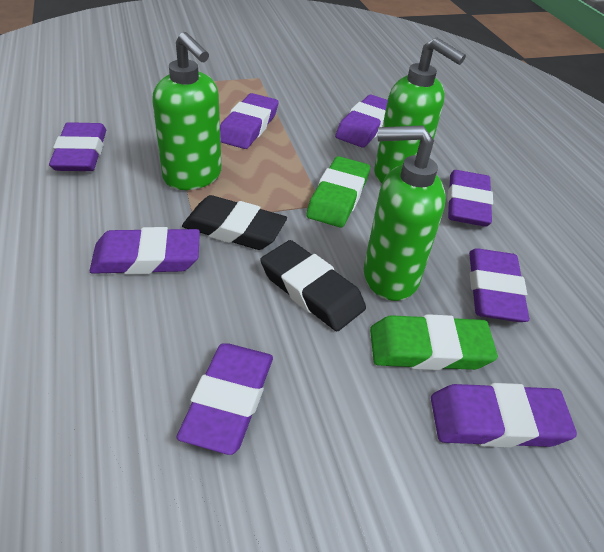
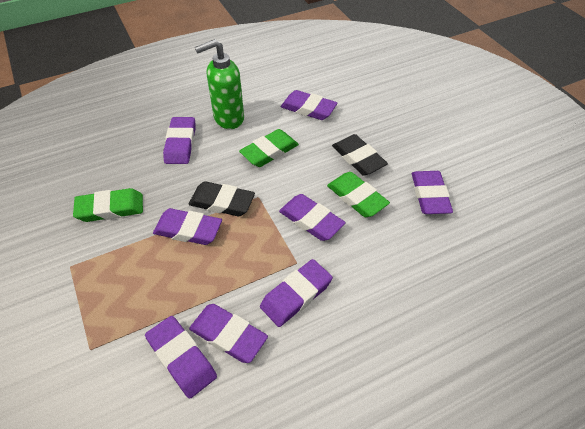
green eraser: 2 -> 3
green soap dispenser: 3 -> 1

